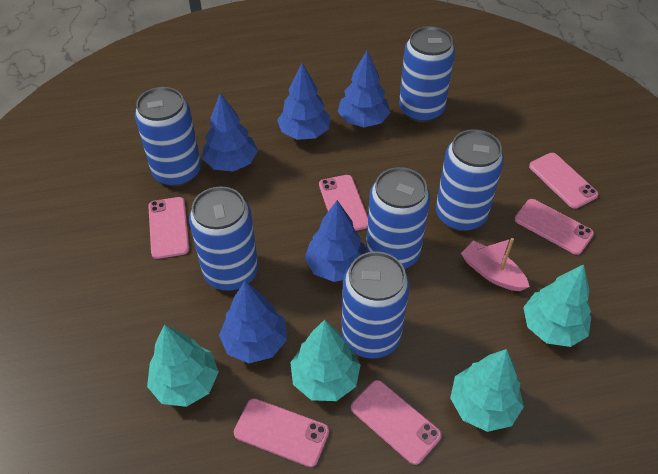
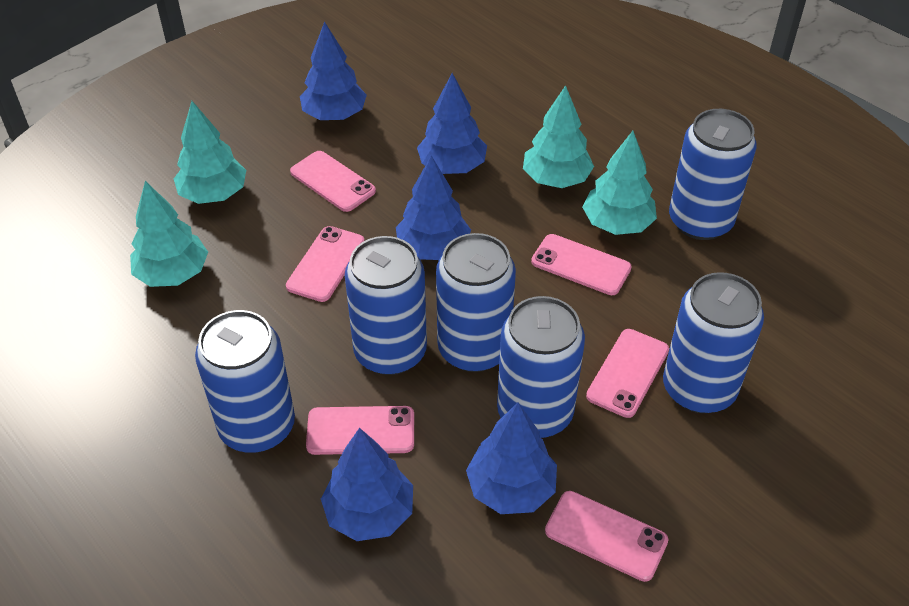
pink boat: 1 -> 0

